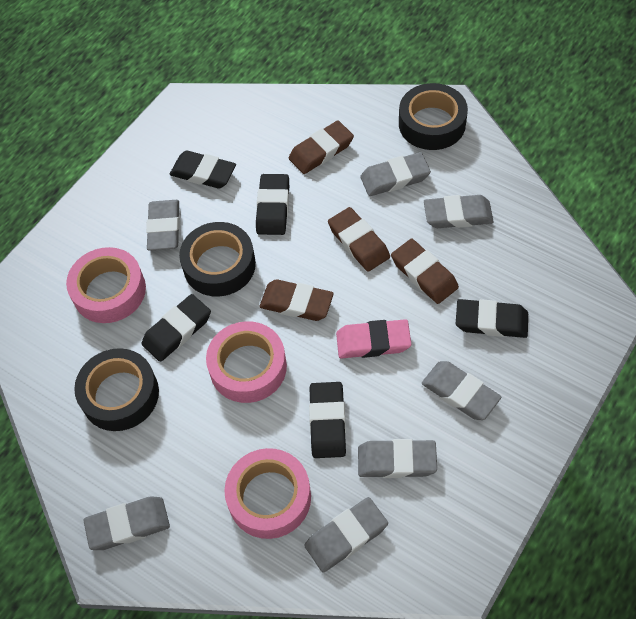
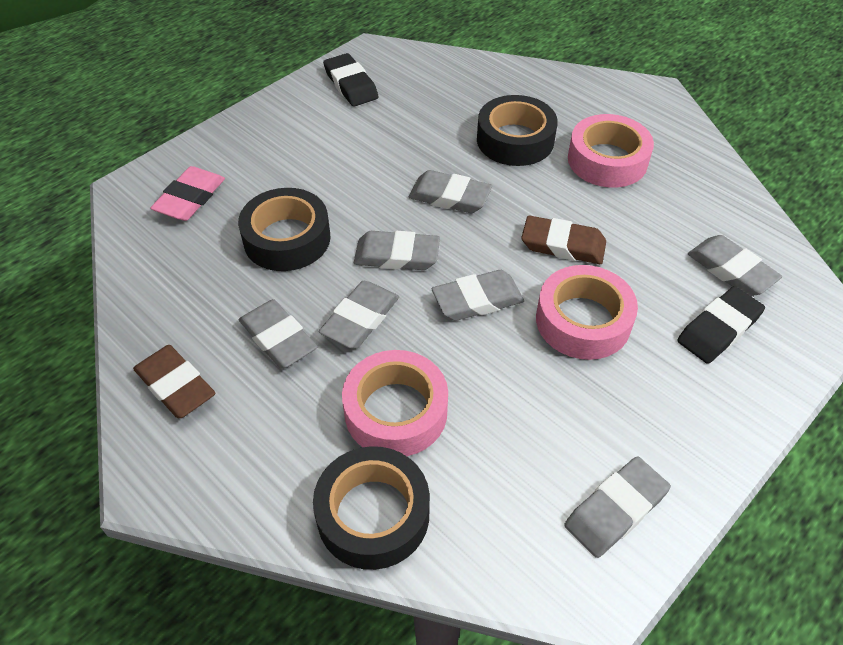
black eraser: 5 -> 2
brown eraser: 4 -> 2

